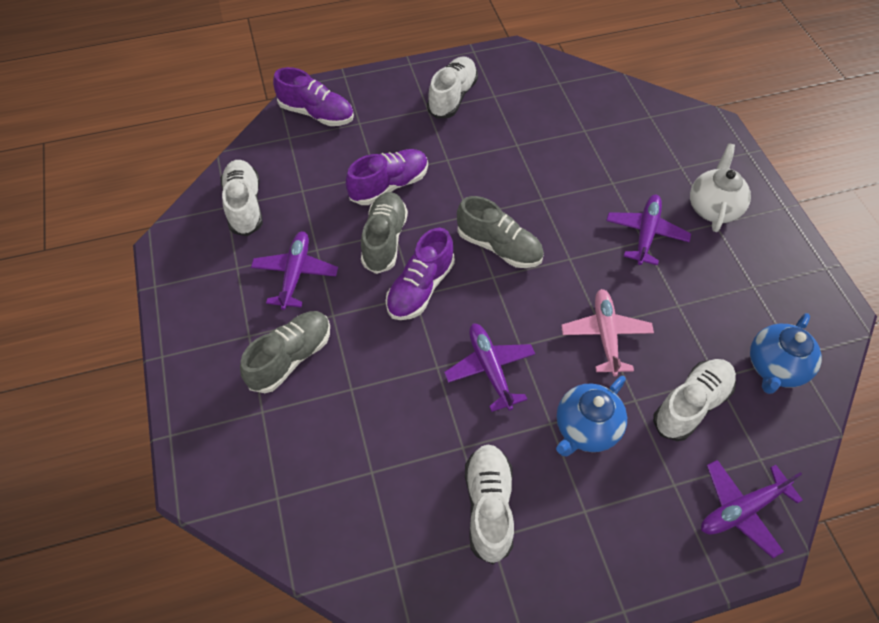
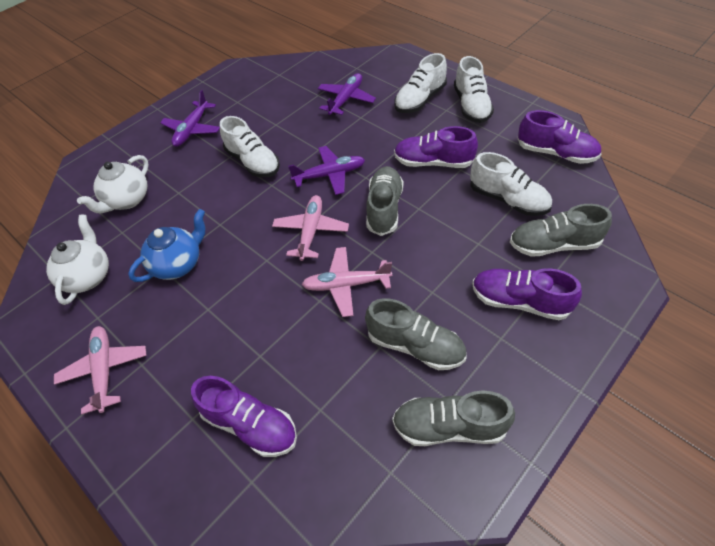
blue teapot: 2 -> 1
grey shoe: 3 -> 4
pink plane: 1 -> 3
purple plane: 4 -> 3
purple shoe: 3 -> 4
white teapot: 1 -> 2

